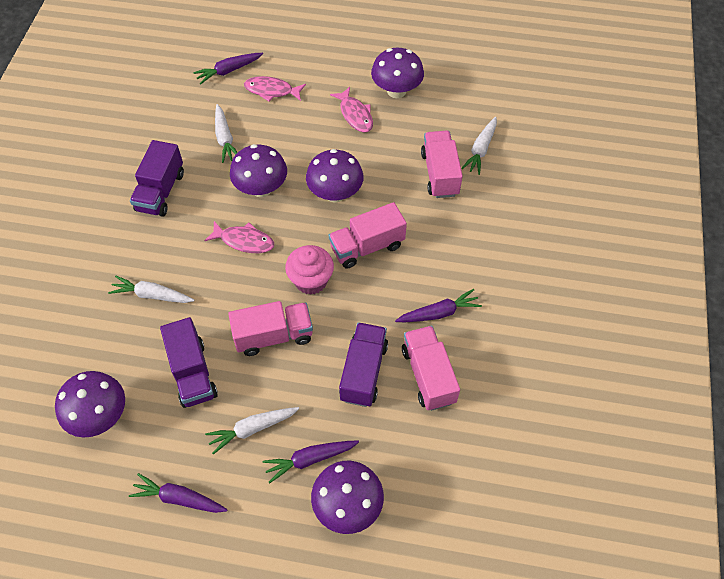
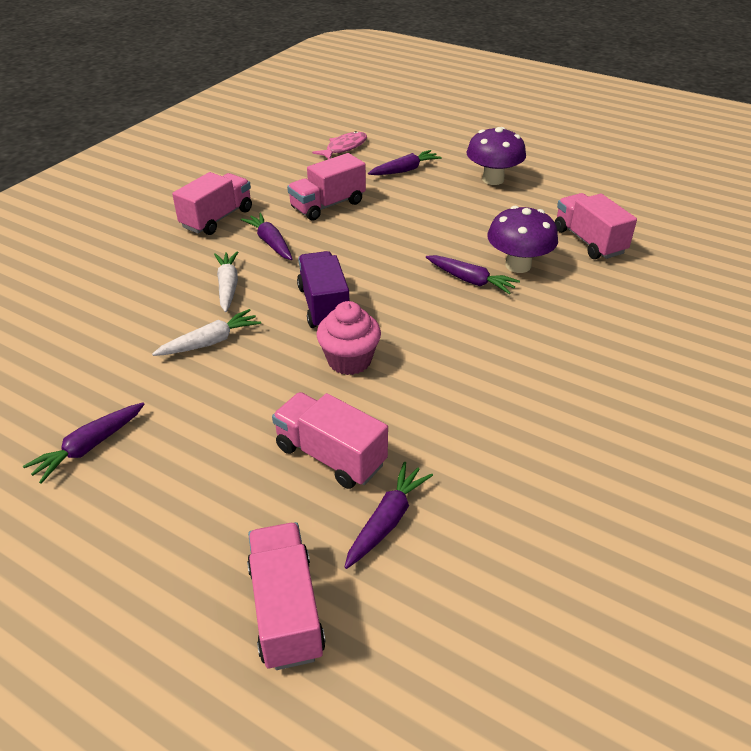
pink fish: 3 -> 1
pink truck: 4 -> 5
purple carrot: 4 -> 5
purple mushroom: 5 -> 2
purple truck: 3 -> 1
white carrot: 4 -> 2

